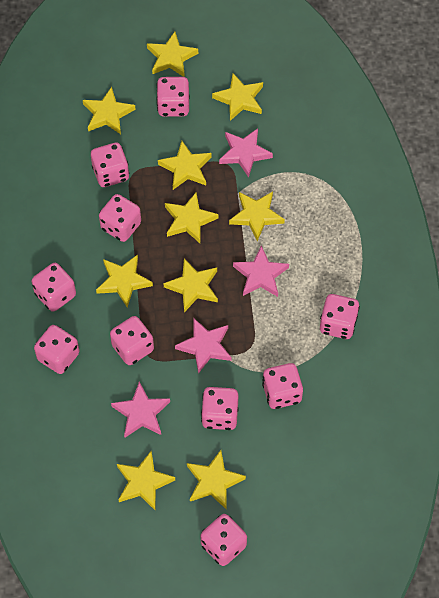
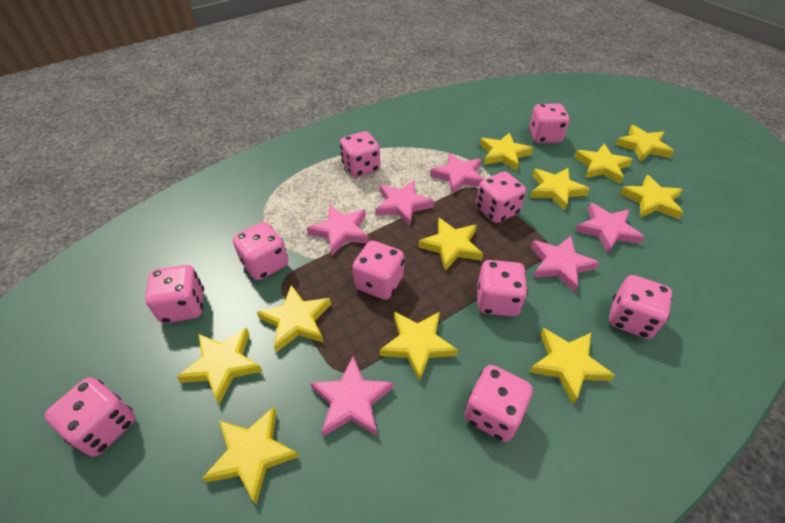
pink star: 4 -> 6
yellow star: 10 -> 11

